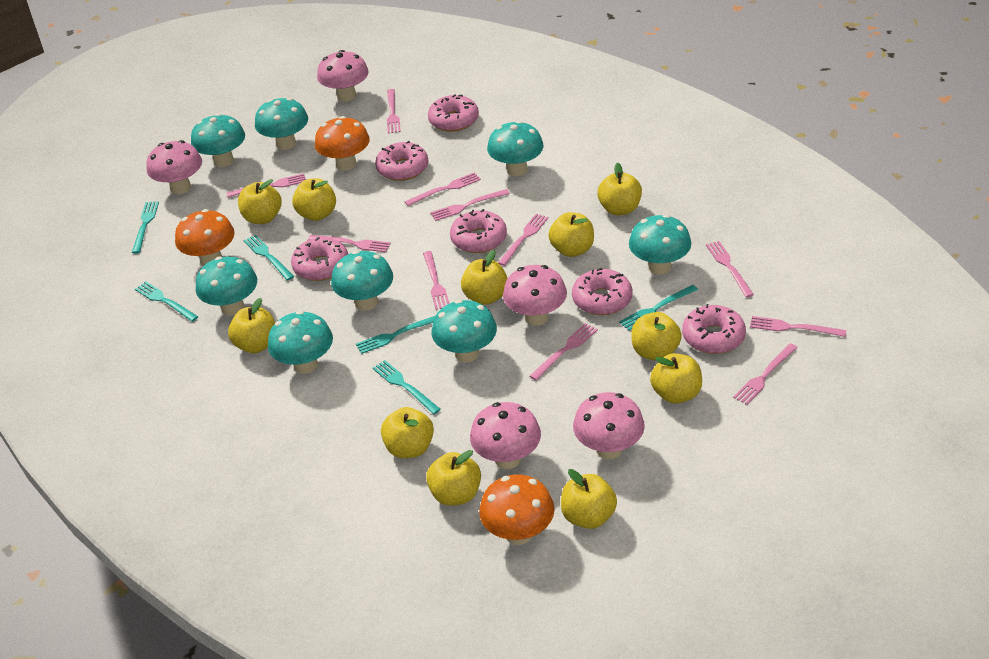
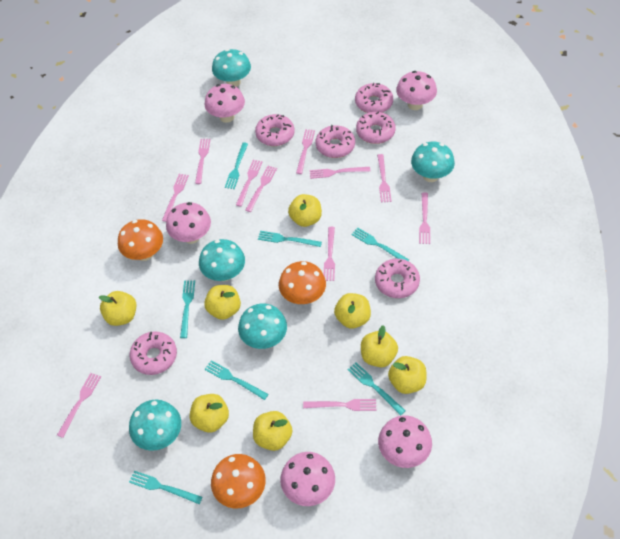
turquoise fork: 6 -> 7
turquoise mushroom: 8 -> 5
yellow apple: 11 -> 8

